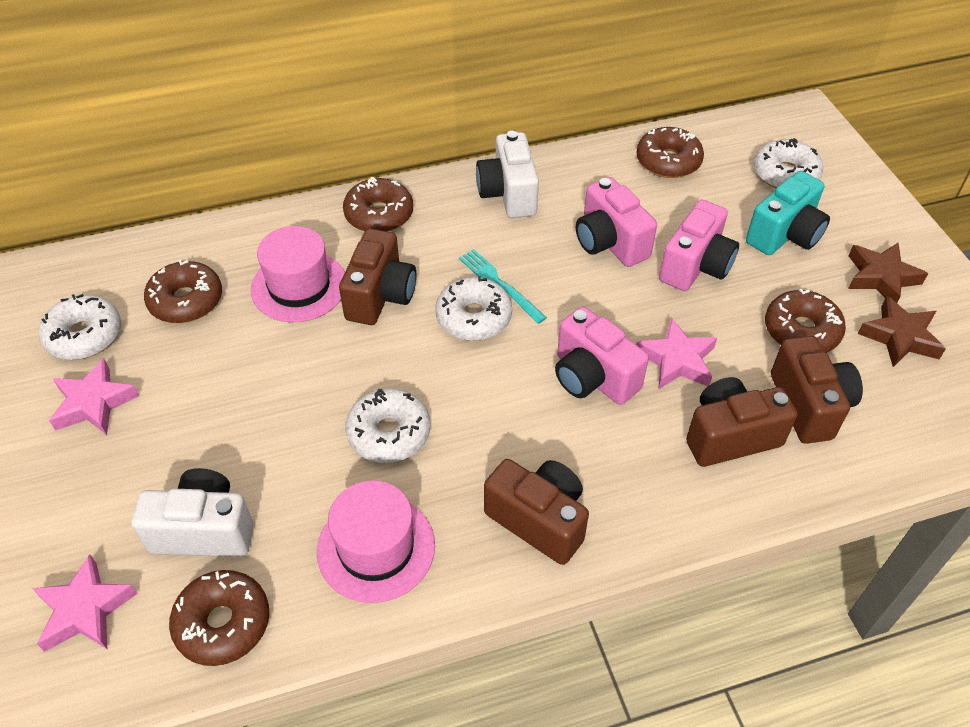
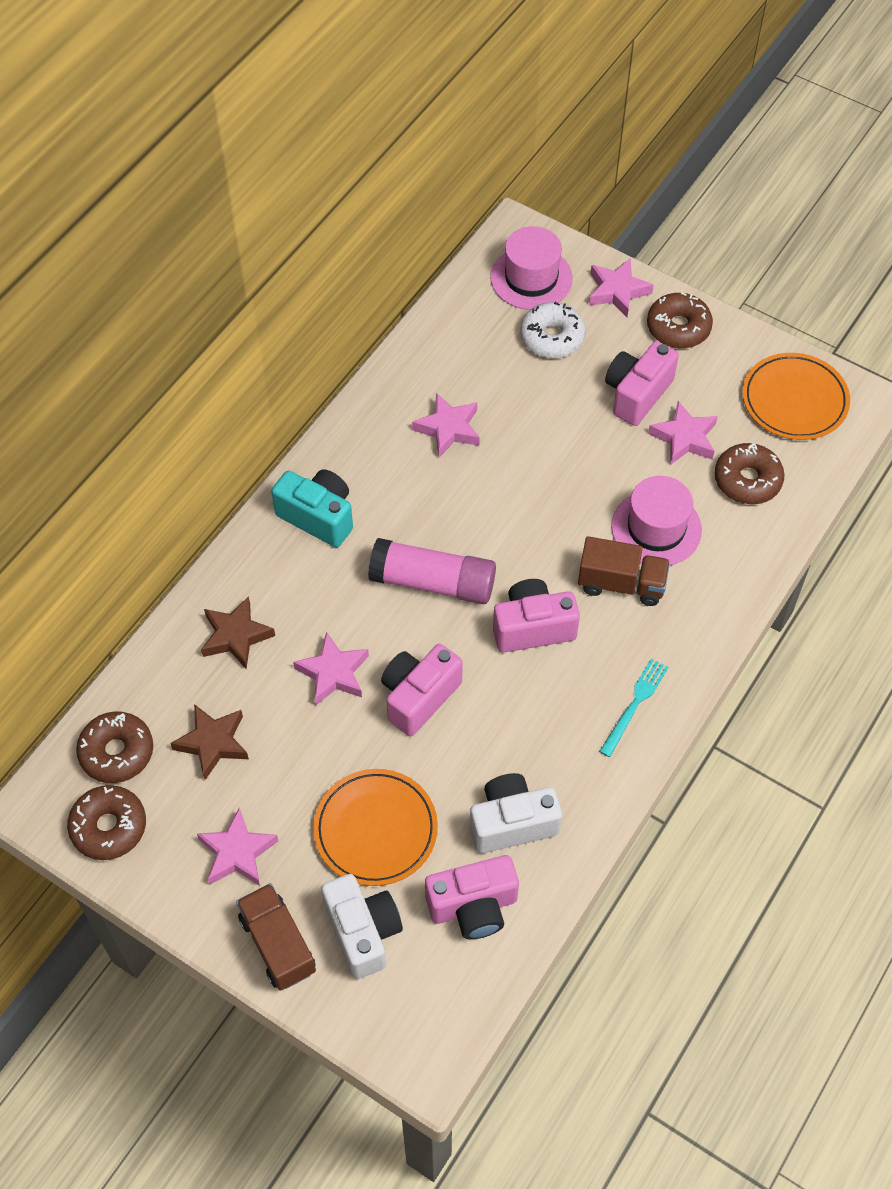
brown camera: 4 -> 0
brown donut: 5 -> 4
brown truck: 0 -> 2
orange plate: 0 -> 2
pink camera: 3 -> 4
pink glue stick: 0 -> 1
pink star: 3 -> 5
white donut: 4 -> 1

